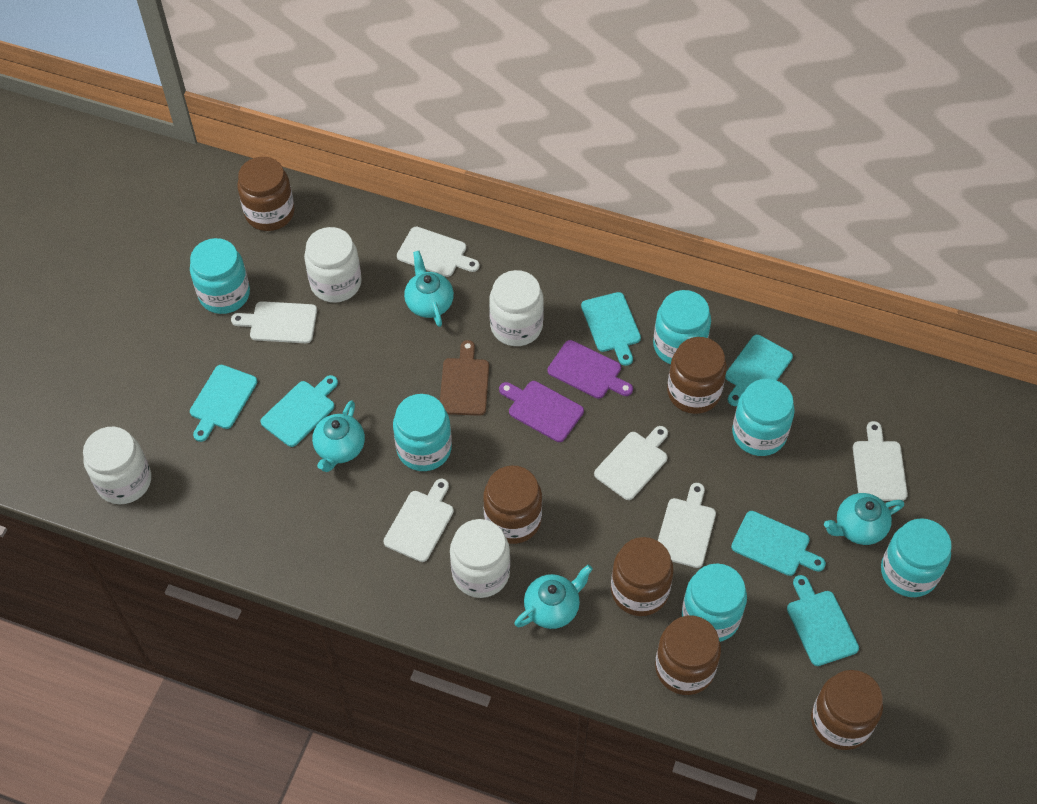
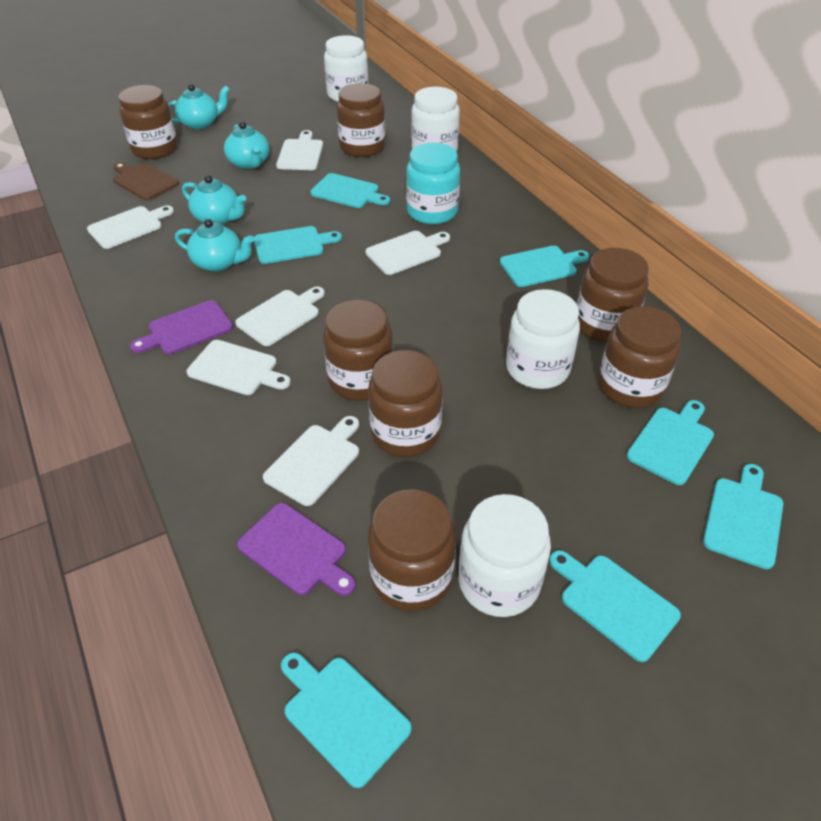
brown jar: 6 -> 7
turquoise cutting board: 6 -> 7
turquoise jar: 6 -> 1

